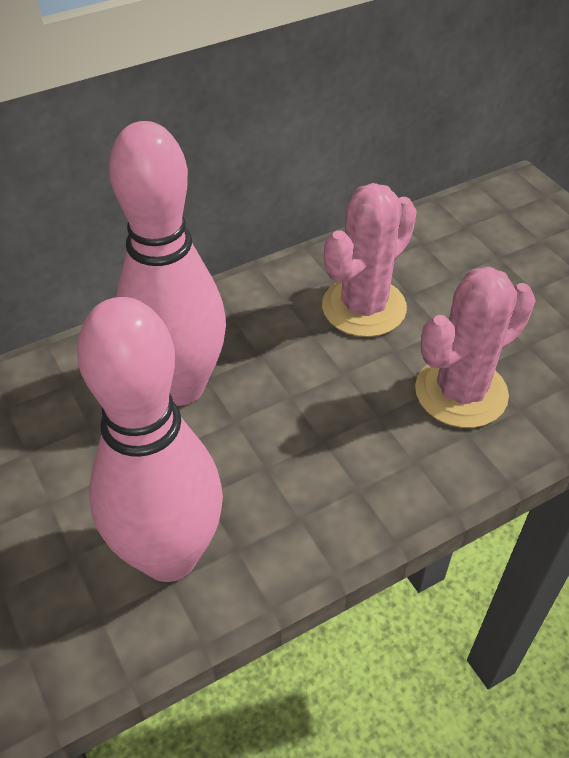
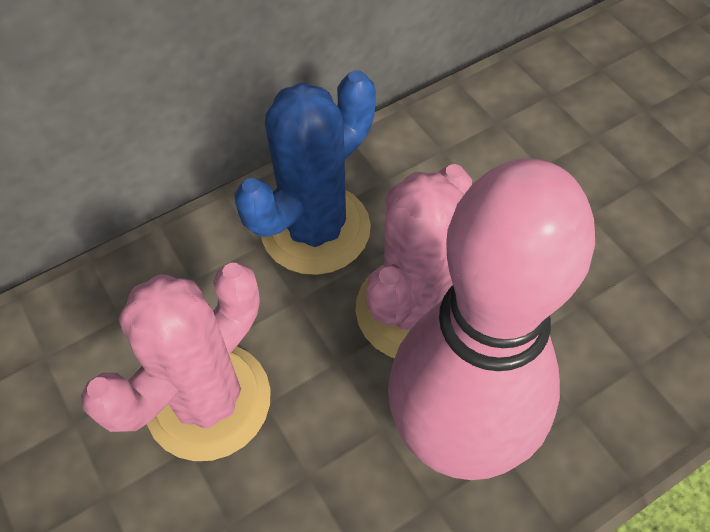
blue cactus: 0 -> 1
pink bowling pin: 2 -> 1

